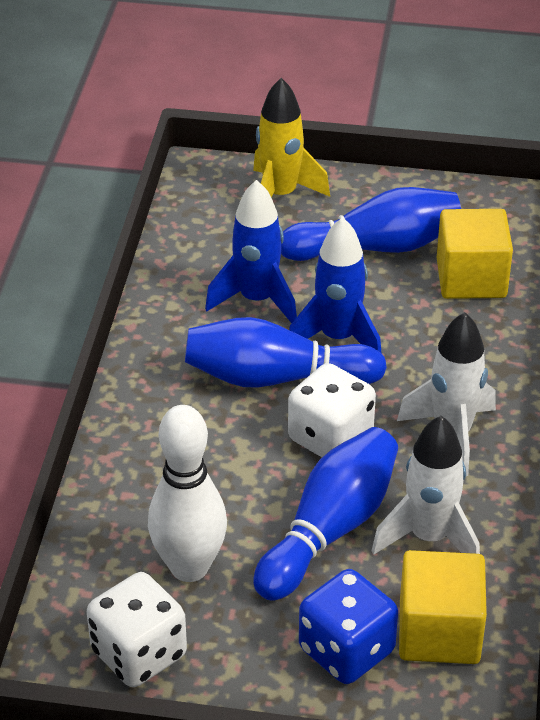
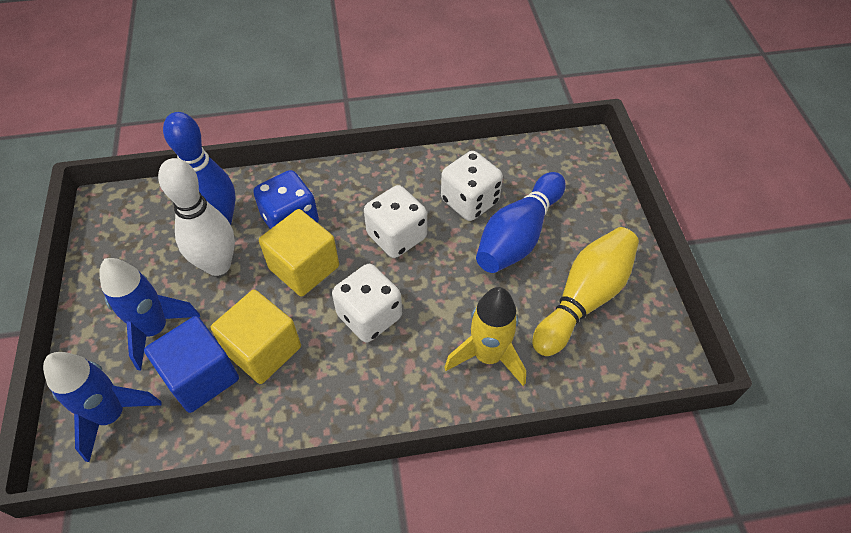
blue bowling pin: 3 -> 2
blue cube: 0 -> 1
white dice: 2 -> 3
white rocket: 2 -> 0
yellow bowling pin: 0 -> 1

